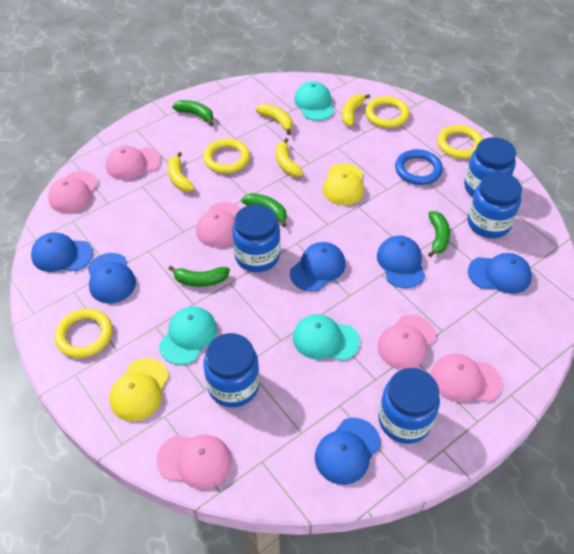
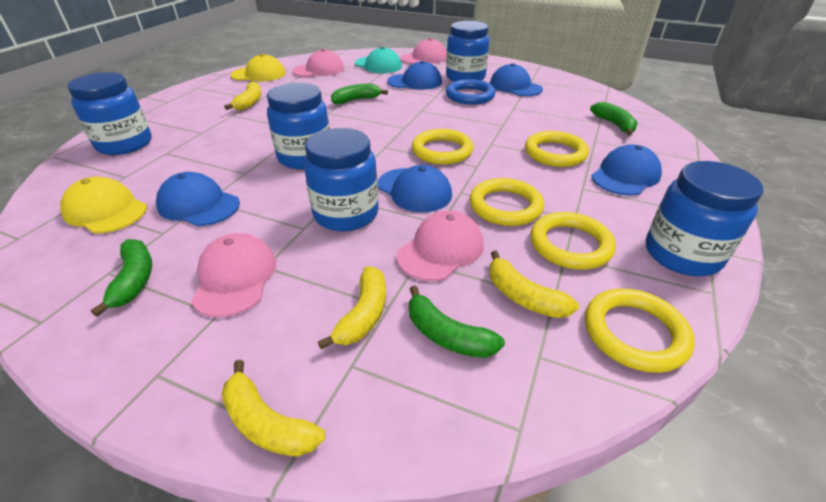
blue cap: 6 -> 5
pink cap: 6 -> 4
turquoise cap: 3 -> 1
yellow ring: 4 -> 5

